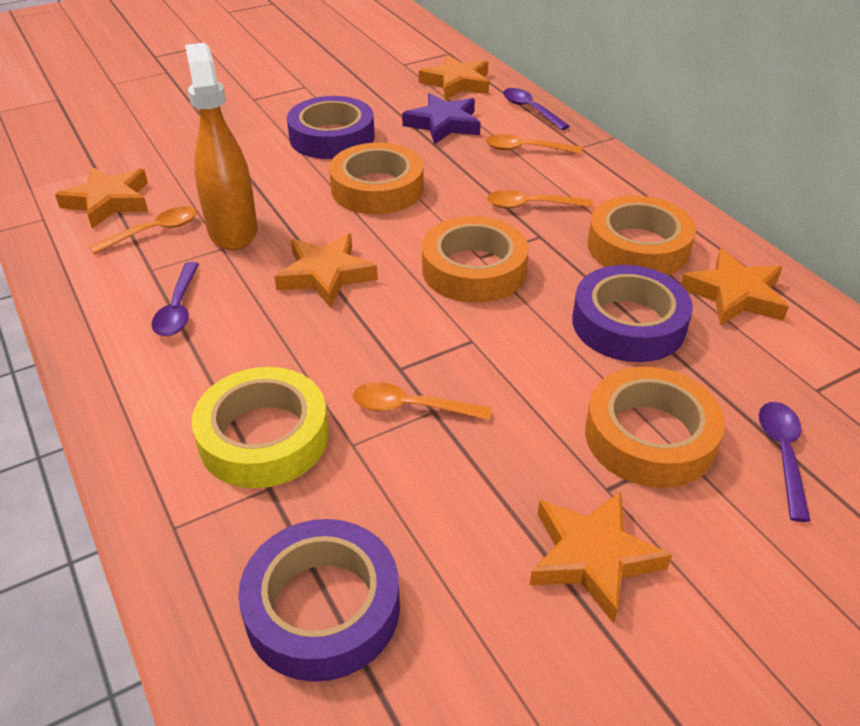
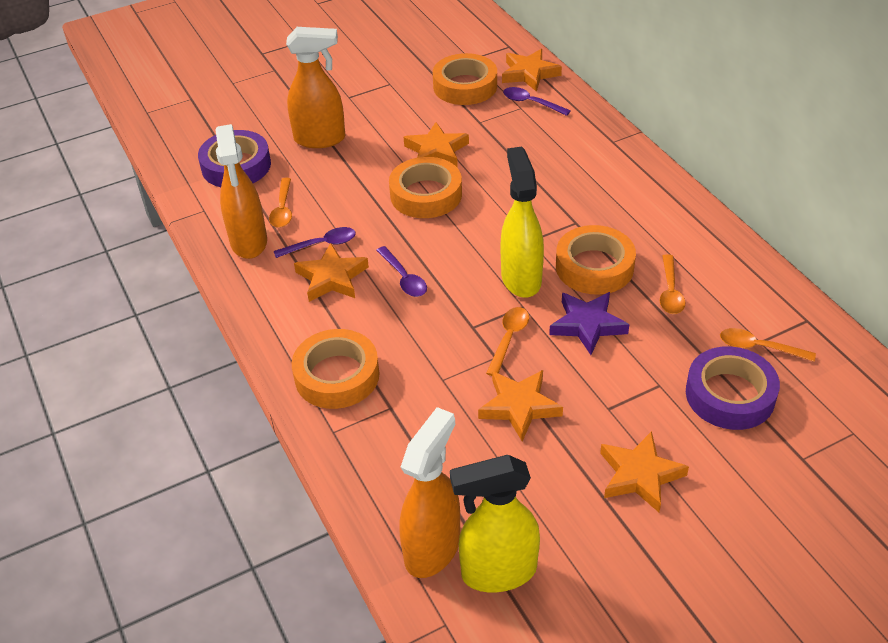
orange spray bottle: 1 -> 3
purple tape: 3 -> 2
yellow spray bottle: 0 -> 2
yellow tape: 1 -> 0

